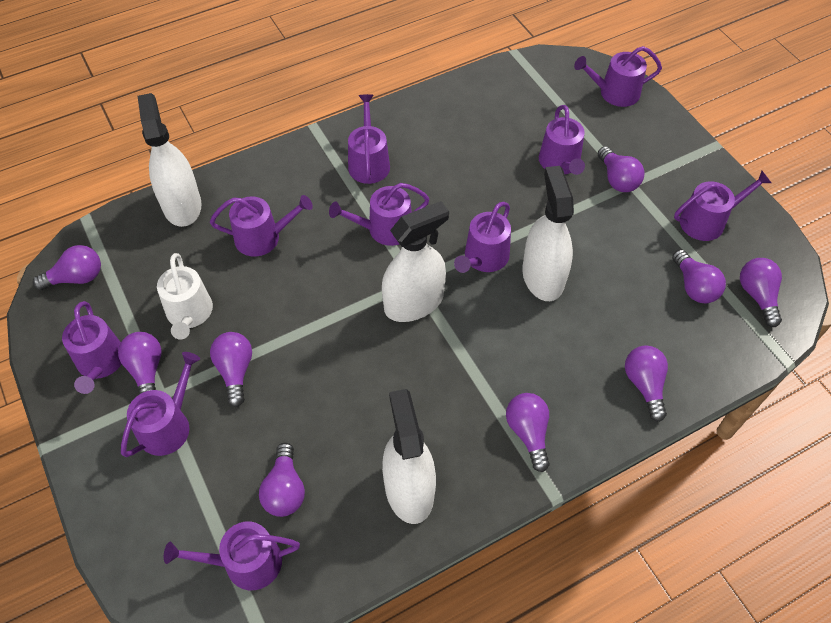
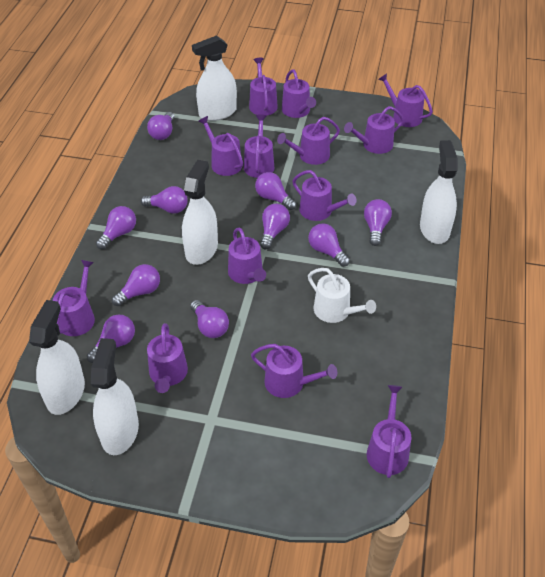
purple light bulb: 9 -> 10
purple watering can: 10 -> 13
white spray bottle: 4 -> 5

